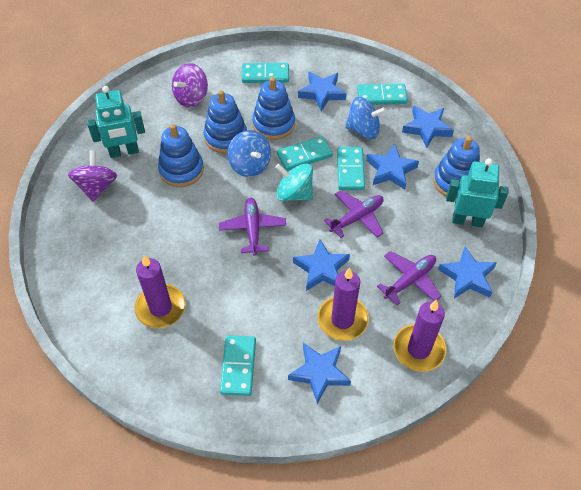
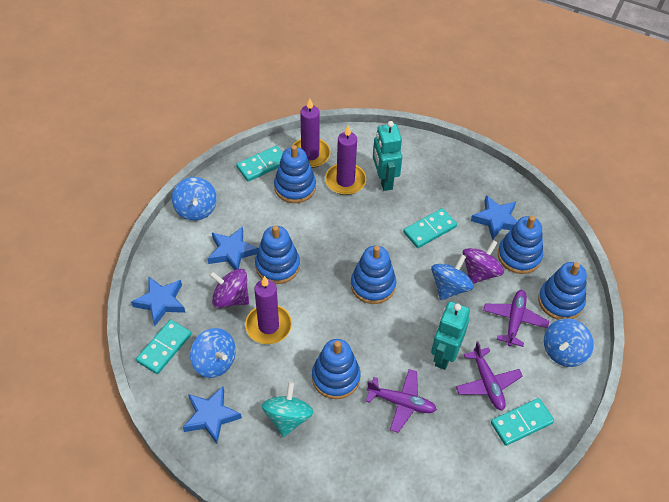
blue spinning top: 2 -> 4
blue stacking toy: 4 -> 6
blue star: 6 -> 4
turquoise domino: 5 -> 4

